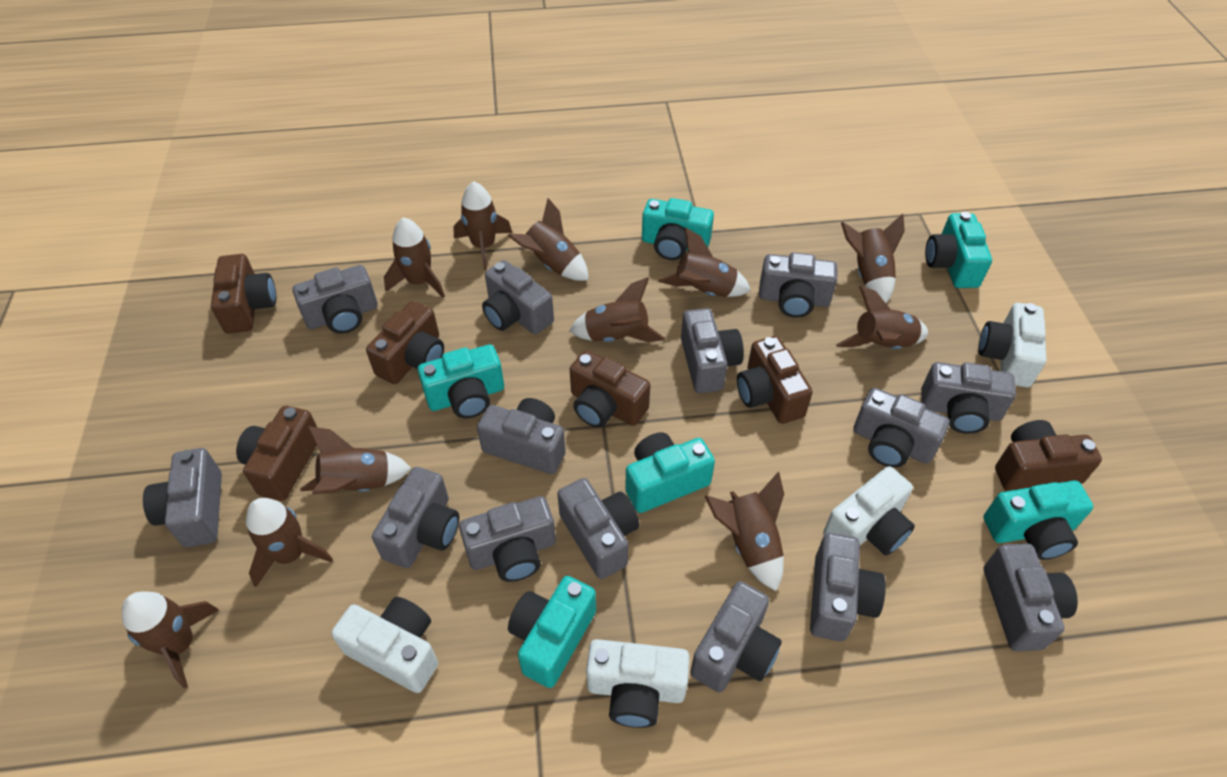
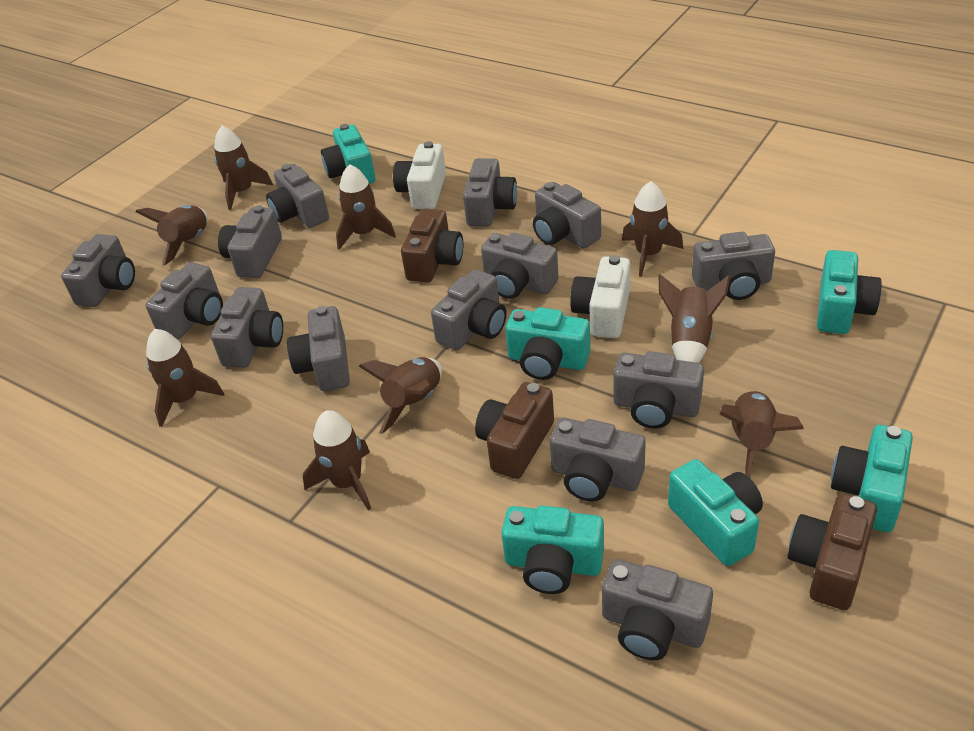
brown camera: 6 -> 3
brown rocket: 11 -> 9
white camera: 4 -> 2

